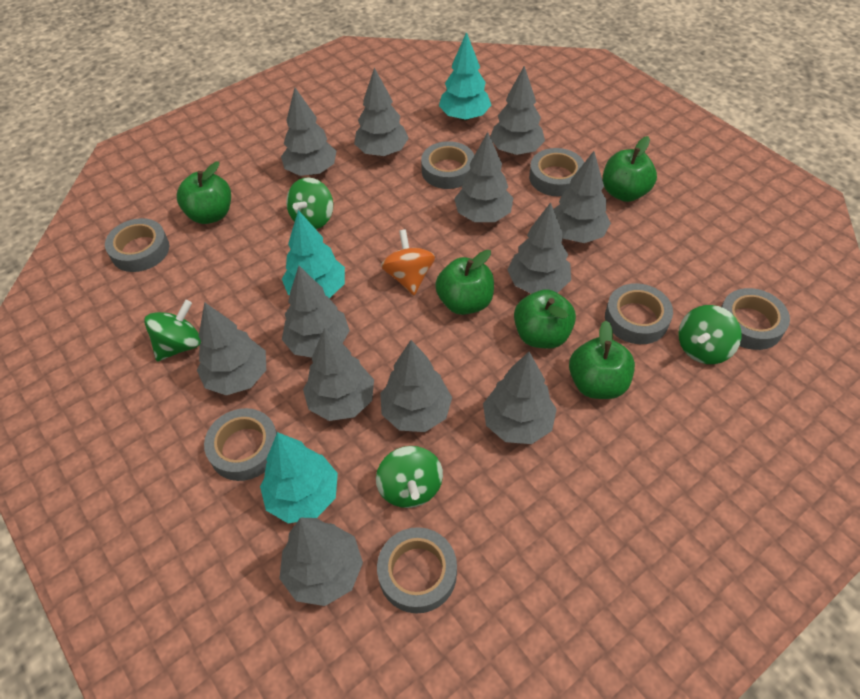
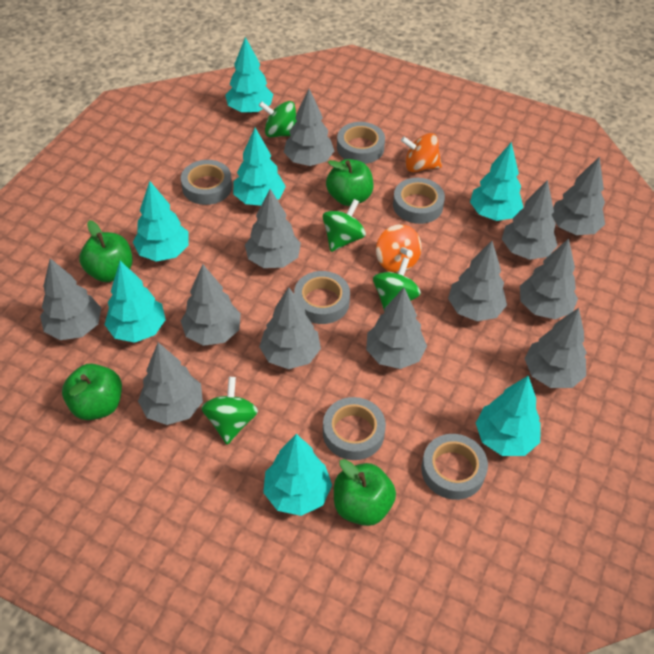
green apple: 5 -> 4
grey tape: 7 -> 6
orange spinning top: 1 -> 2
turquoise tree: 3 -> 7

